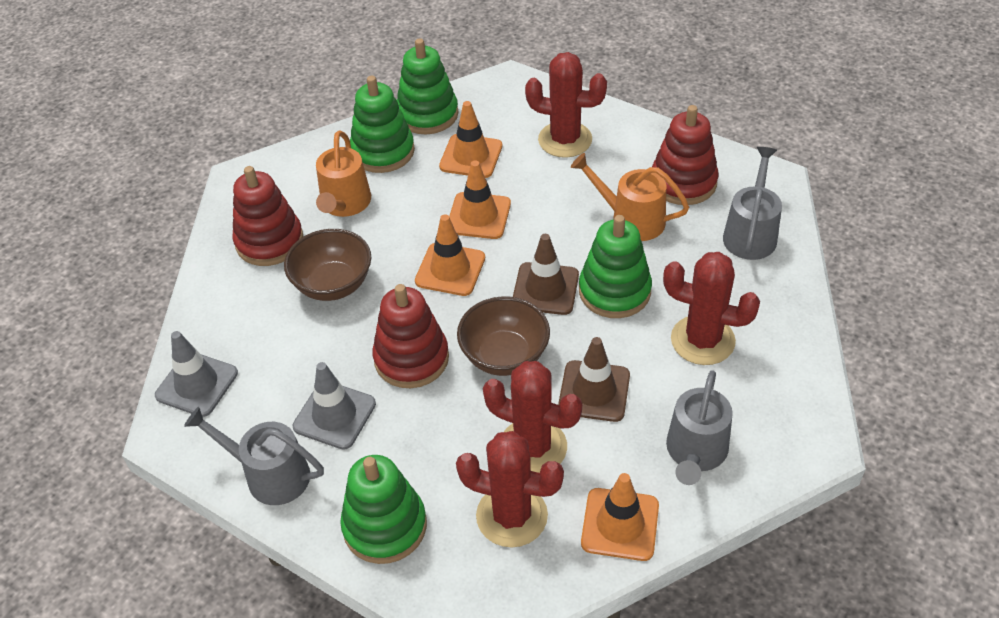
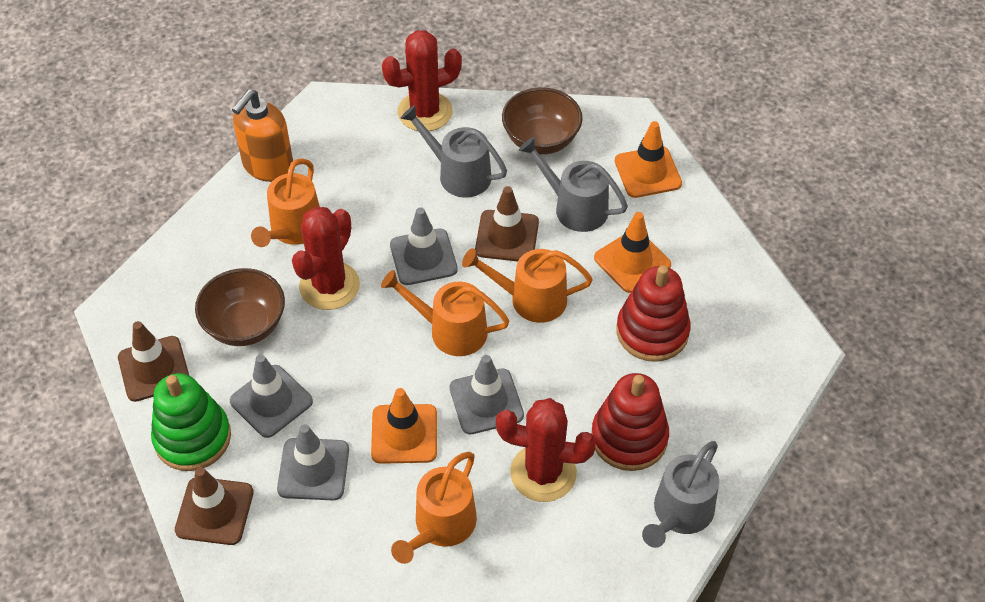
brown traffic cone: 2 -> 3
green stacking toy: 4 -> 1
grey traffic cone: 2 -> 4
orange soap dispenser: 0 -> 1
orange traffic cone: 4 -> 3
orange watering can: 2 -> 4
red cactus: 4 -> 3
red stacking toy: 3 -> 2

